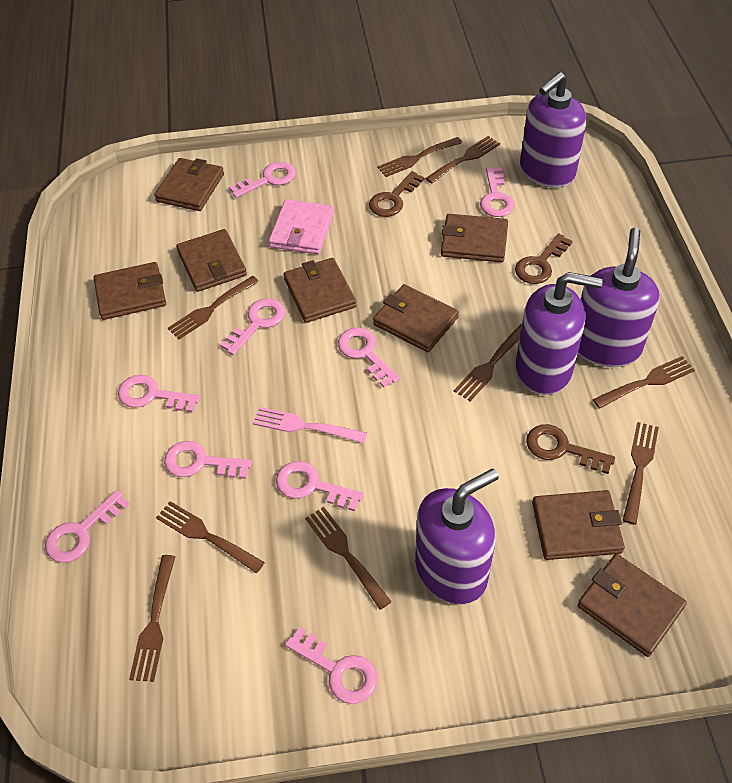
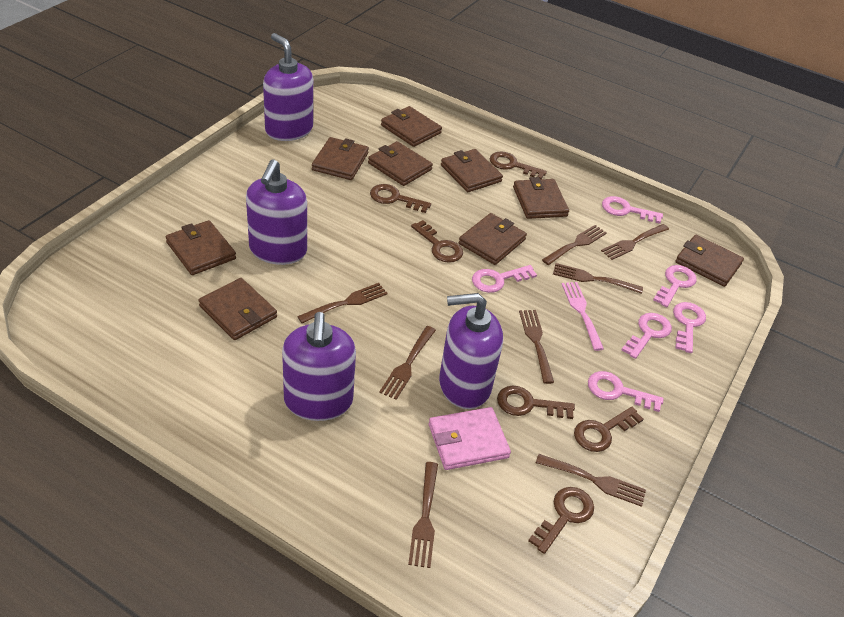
brown fork: 9 -> 8
brown key: 3 -> 6
brown wallet: 8 -> 9
pink key: 9 -> 6

